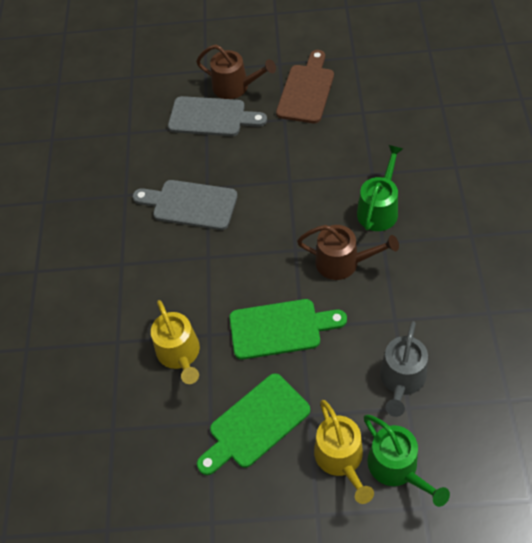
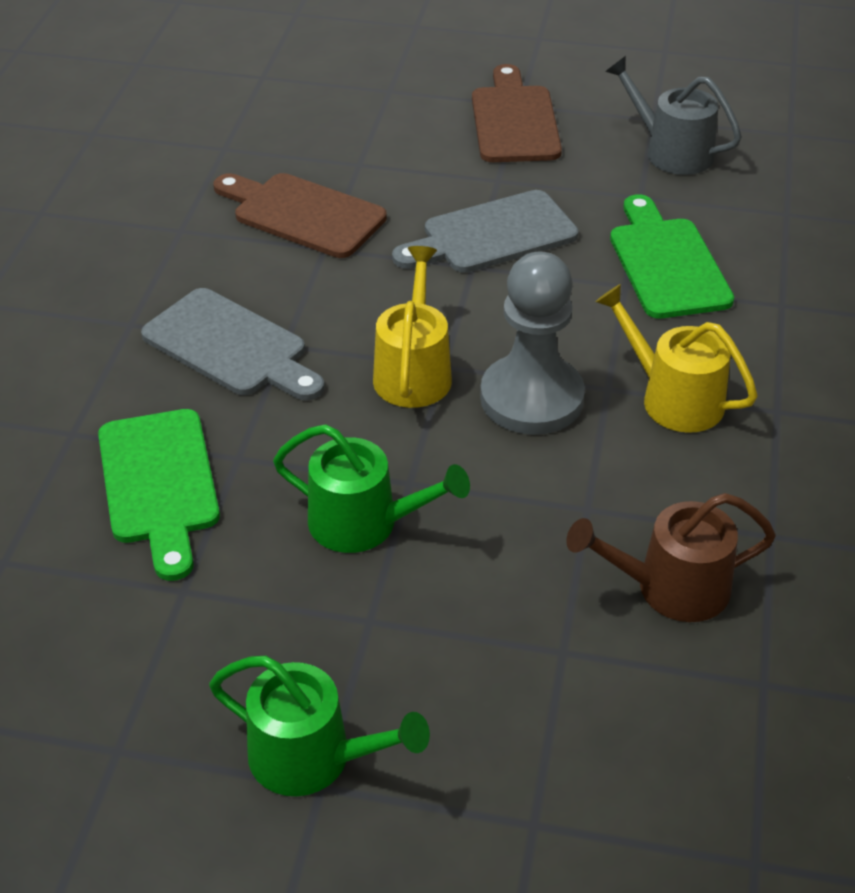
brown cutting board: 1 -> 2
brown watering can: 2 -> 1
grey pawn: 0 -> 1

